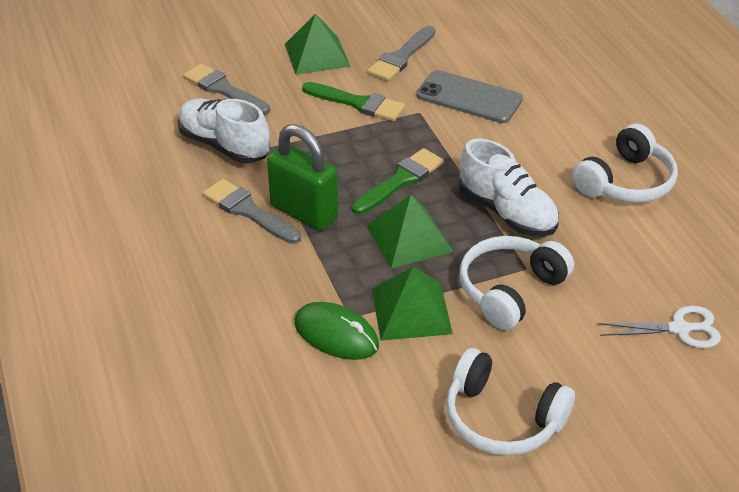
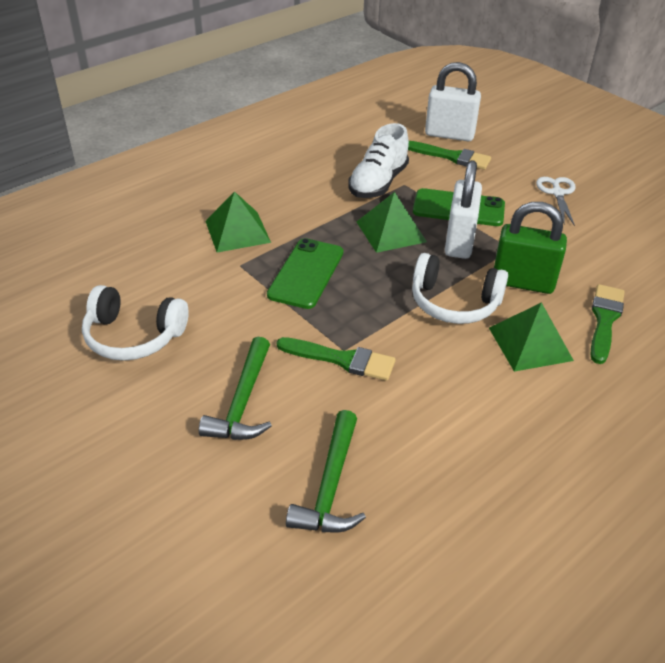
green brush: 2 -> 3
green hammer: 0 -> 2
green mouse: 1 -> 0
green phone: 0 -> 2
grey brush: 3 -> 0
grey phone: 1 -> 0
white headphones: 3 -> 2
white padlock: 0 -> 2
white shoe: 2 -> 1

